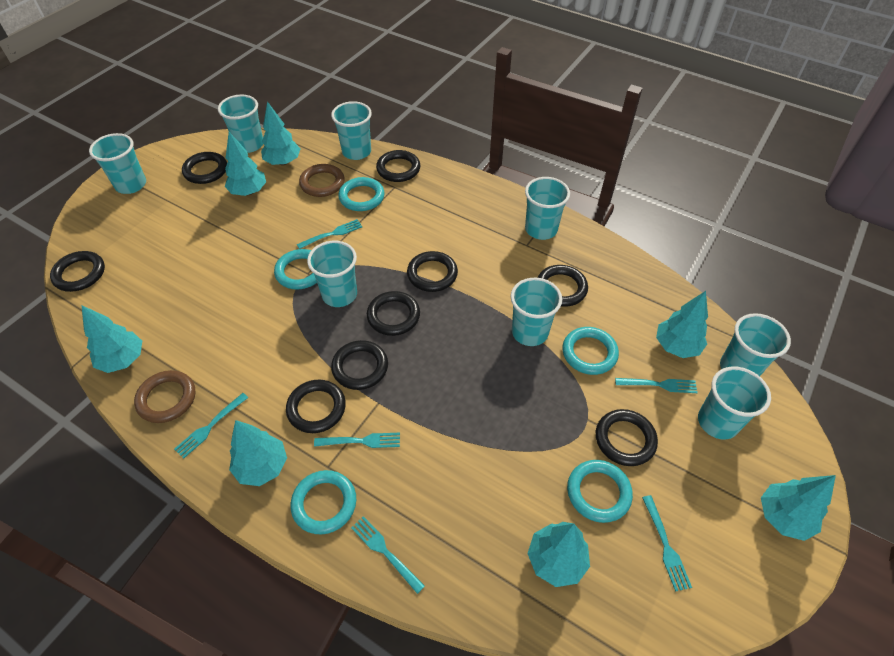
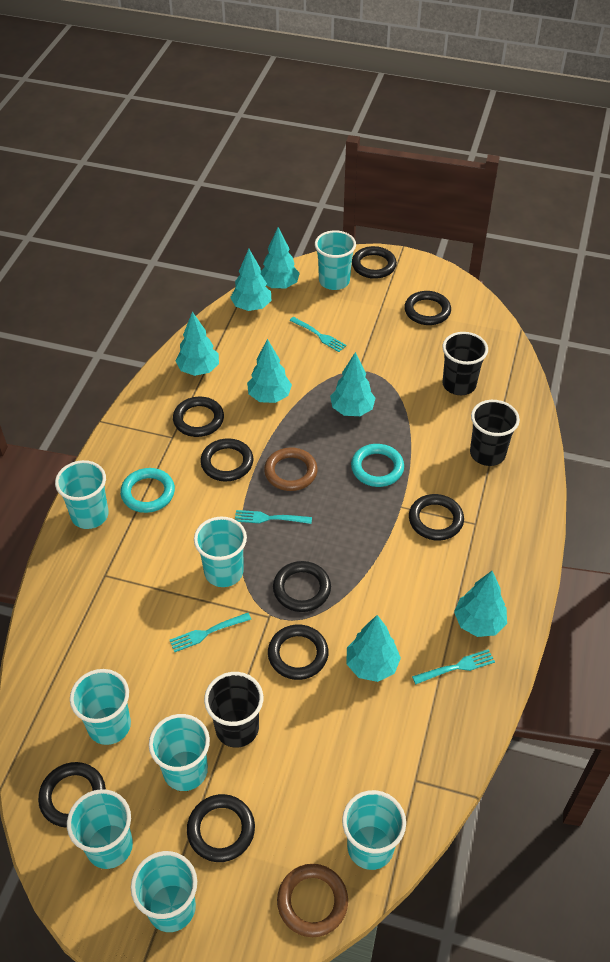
black cup: 0 -> 3
turquoise fork: 6 -> 4
turquoise ring: 5 -> 2

